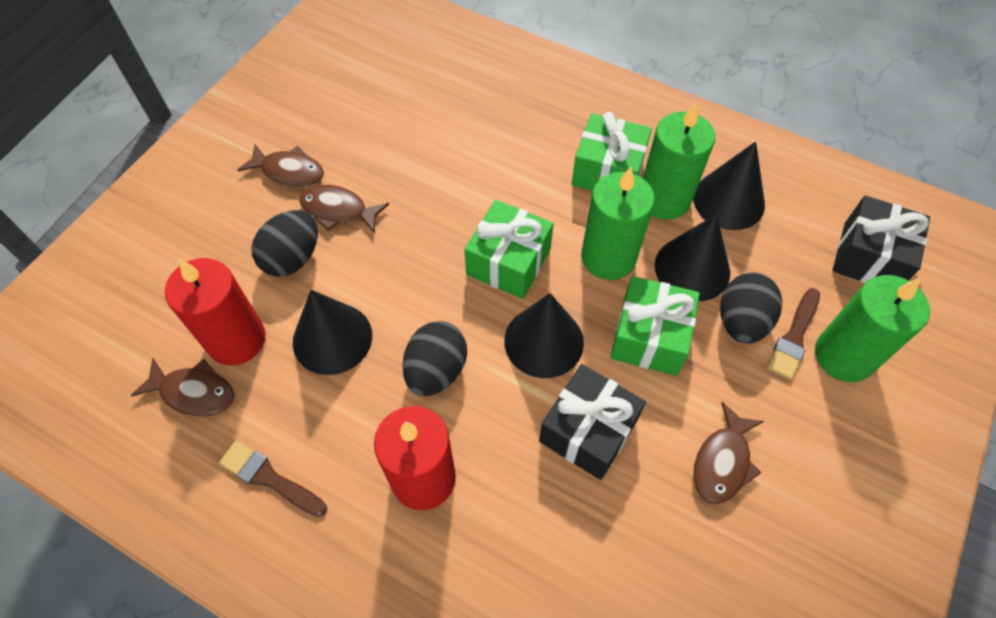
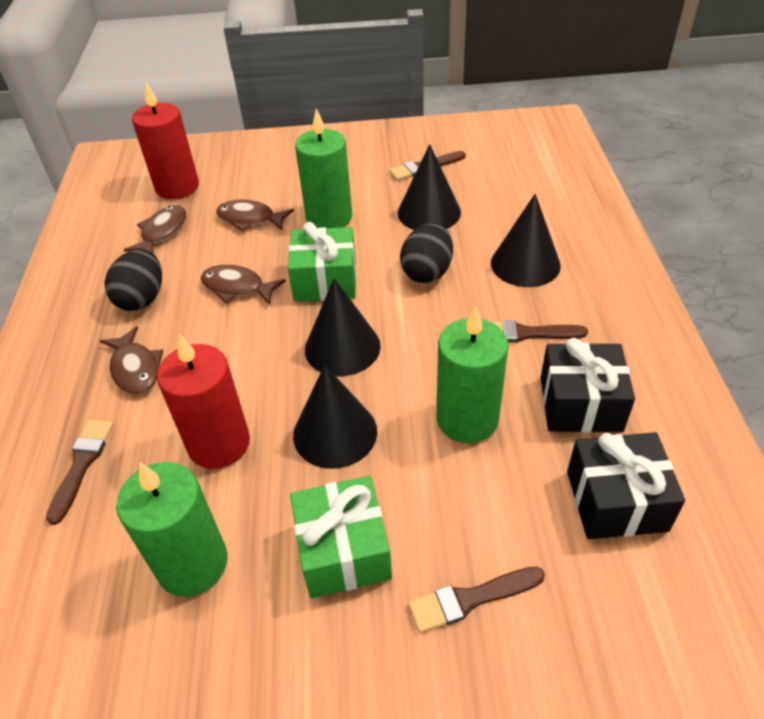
black egg: 3 -> 2
brown brush: 2 -> 4
green gift: 3 -> 2

